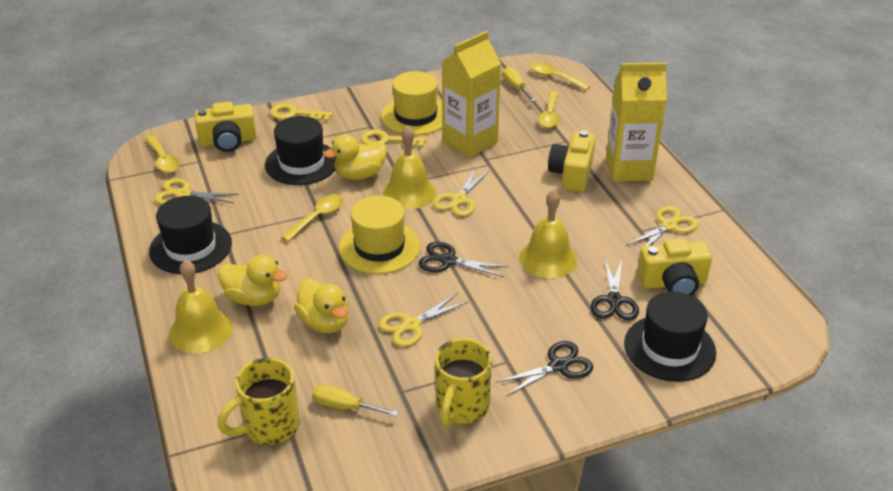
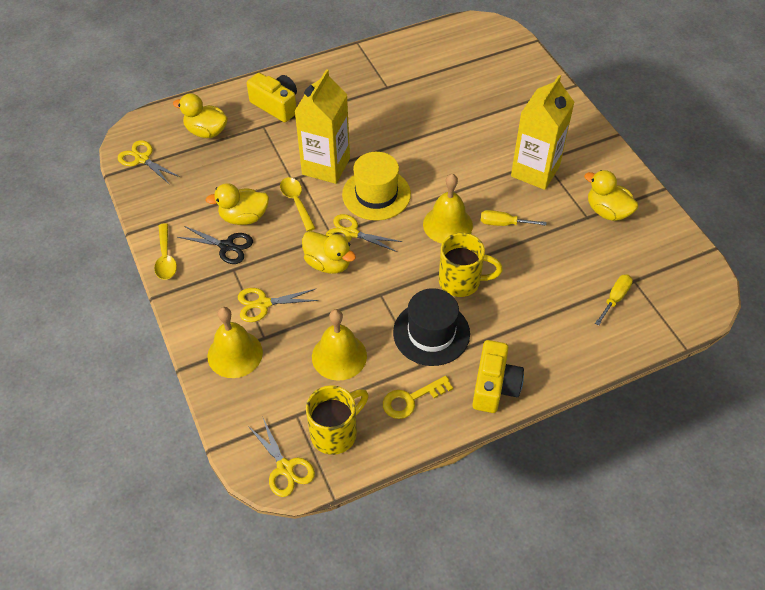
black hat: 3 -> 1
black scissors: 3 -> 1
yellow camera: 3 -> 2
yellow duck: 3 -> 4
yellow hat: 2 -> 1
yellow key: 2 -> 1
yellow spoon: 4 -> 2

